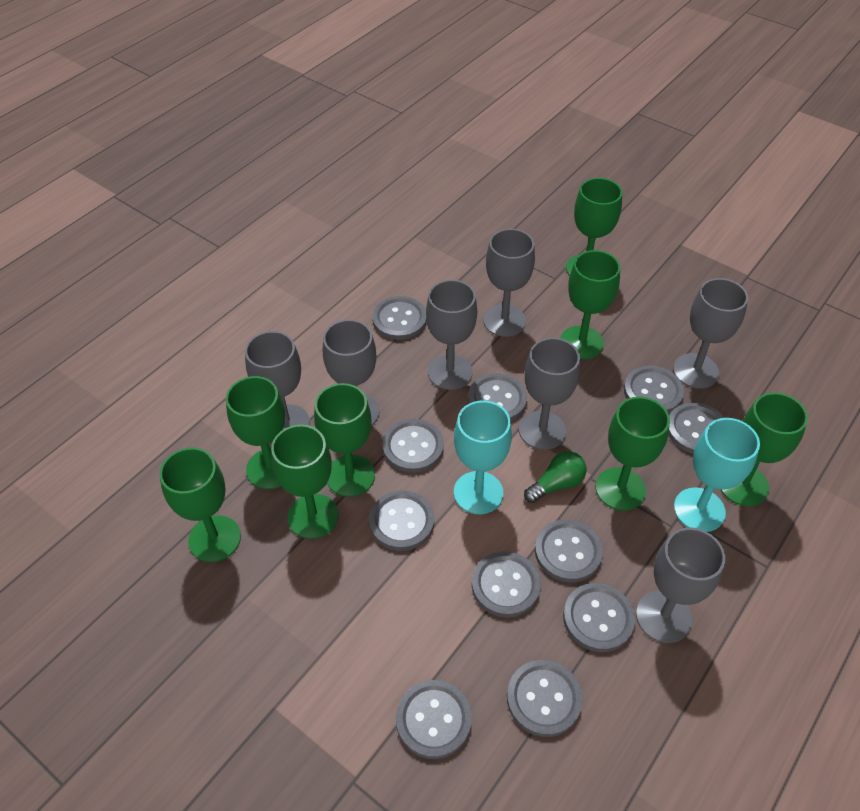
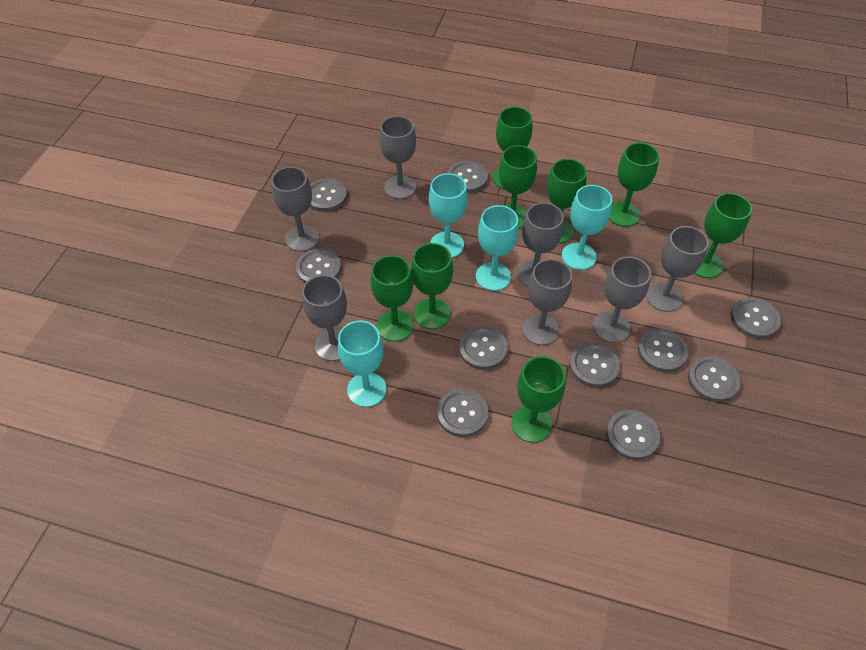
green light bulb: 1 -> 0
grey button: 11 -> 10
turquoise goblet: 2 -> 4

